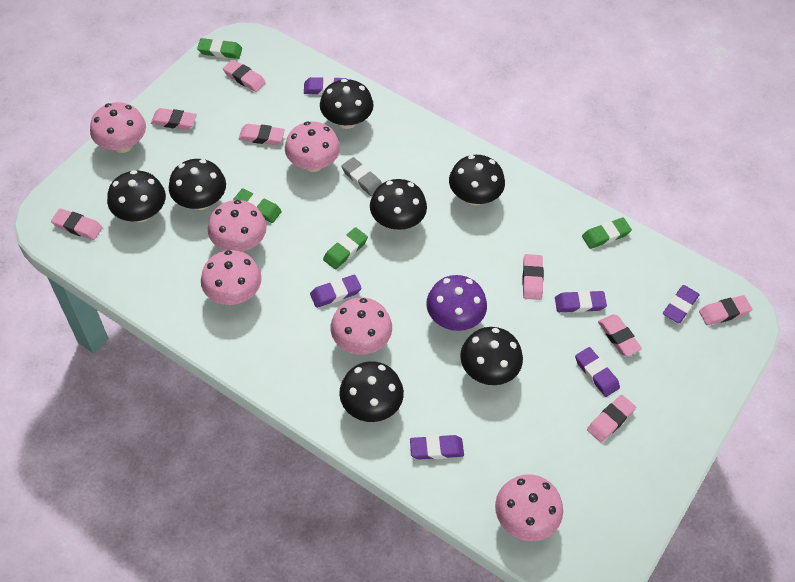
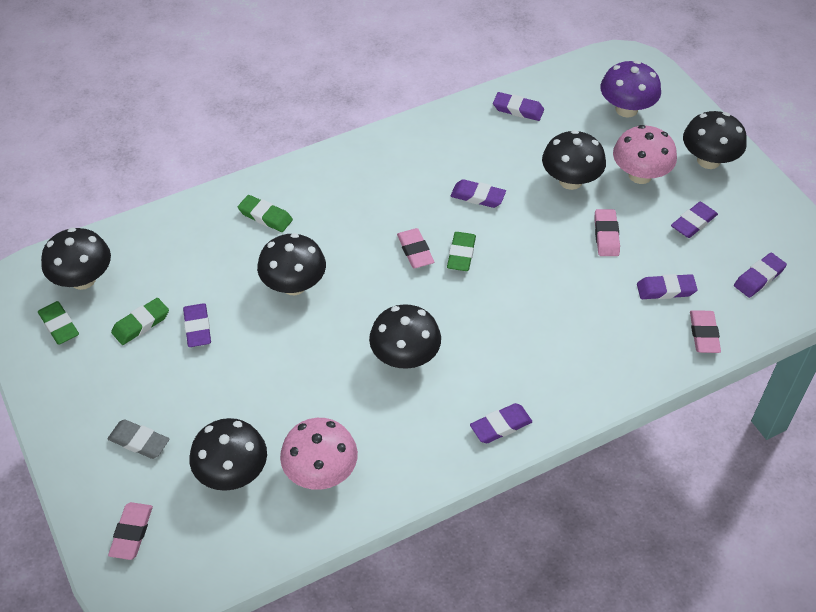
black mushroom: 7 -> 6
pink eraser: 8 -> 4
pink mushroom: 6 -> 2
purple eraser: 6 -> 7

